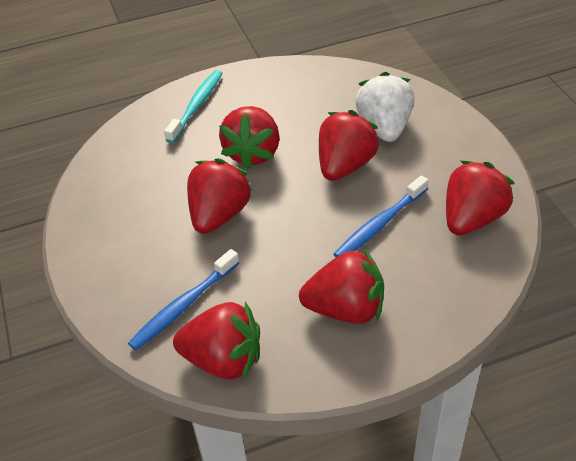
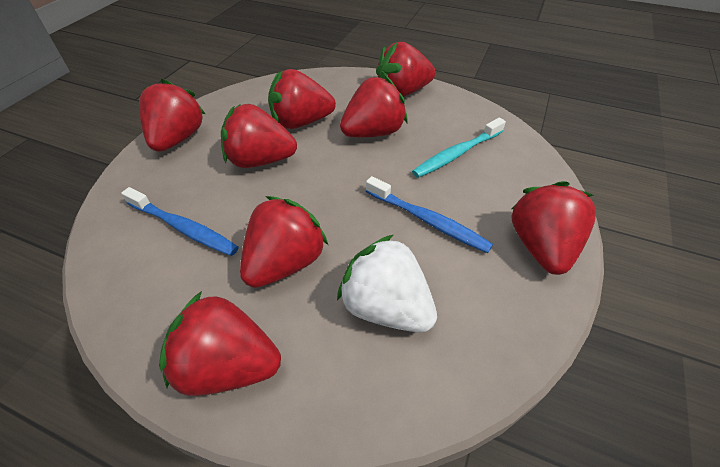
red strawberry: 6 -> 8

